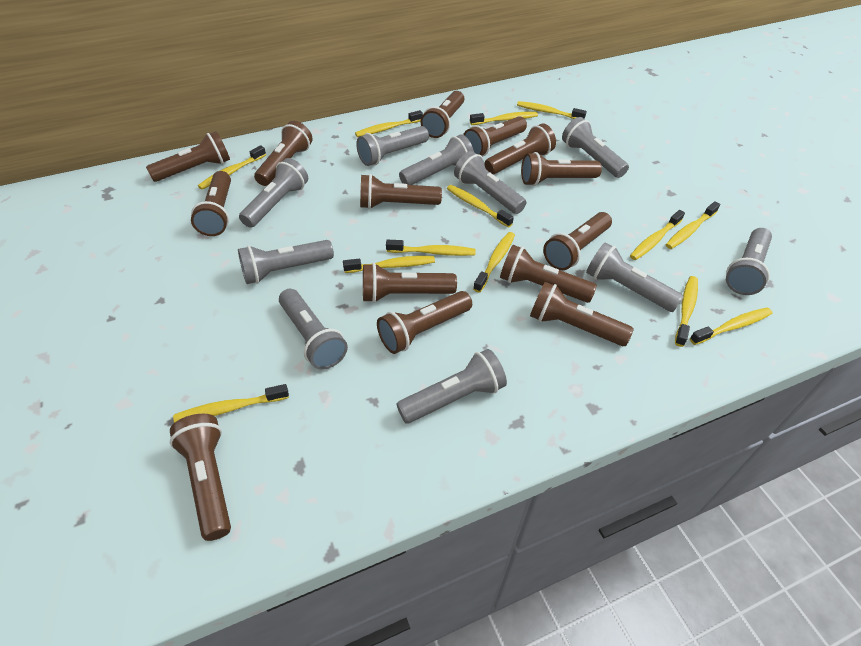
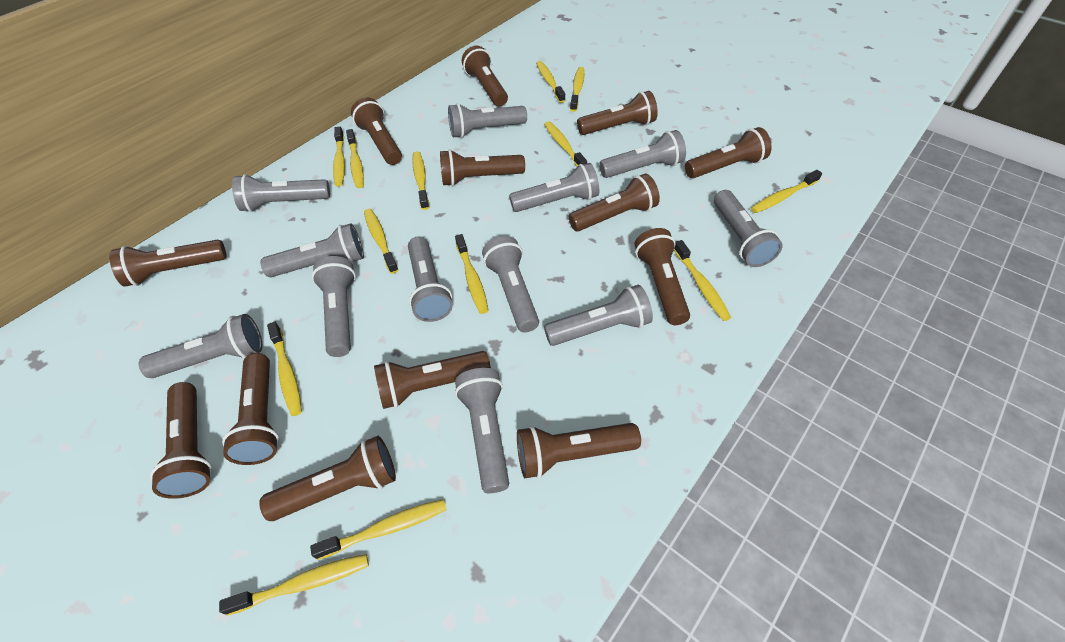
brown flashlight: 14 -> 13
grey flashlight: 10 -> 12

